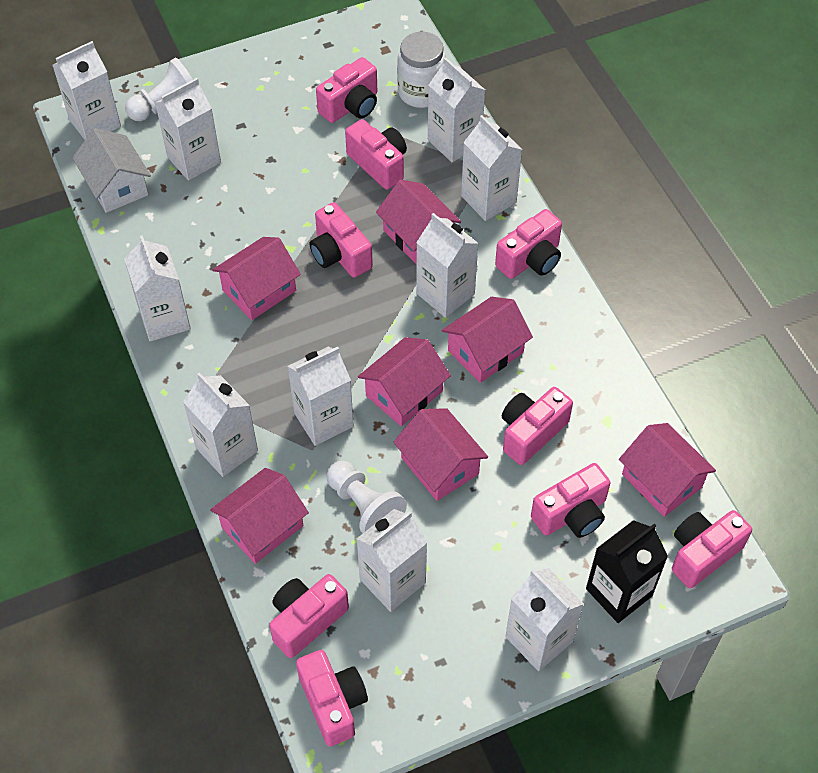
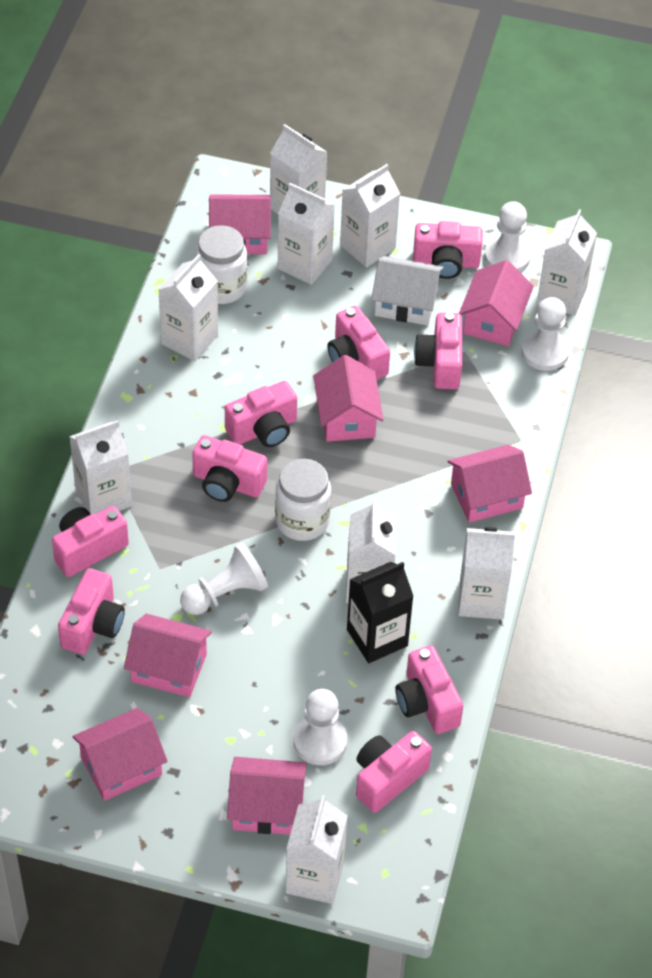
white carton: 10 -> 9
white jar: 1 -> 2
white pawn: 2 -> 4

